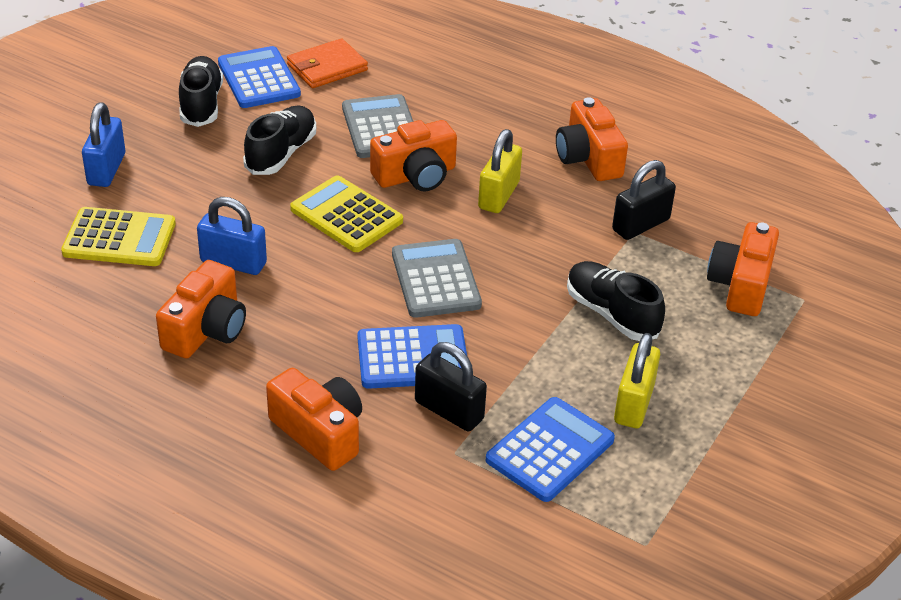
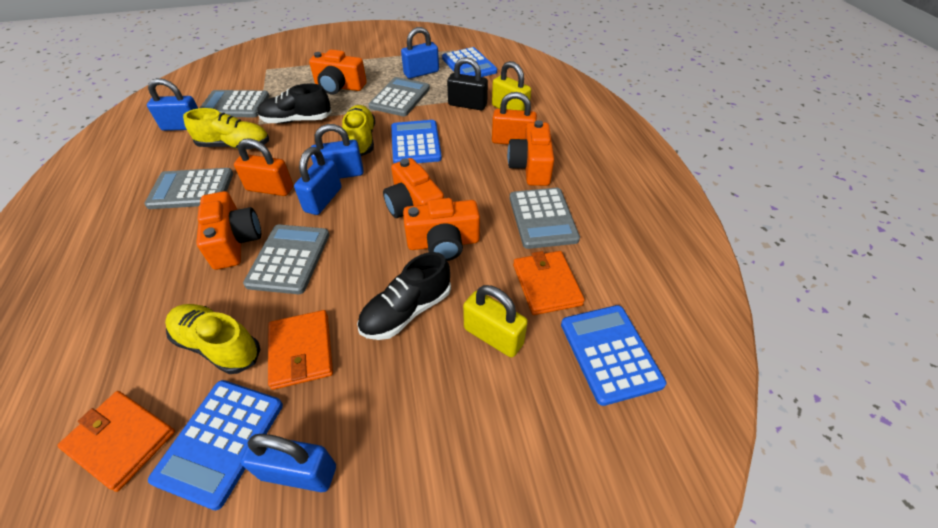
black padlock: 2 -> 1
black shoe: 3 -> 2
blue calculator: 3 -> 4
blue padlock: 2 -> 5
grey calculator: 2 -> 5
orange padlock: 0 -> 2
orange wallet: 1 -> 3
yellow calculator: 2 -> 0
yellow shoe: 0 -> 3

